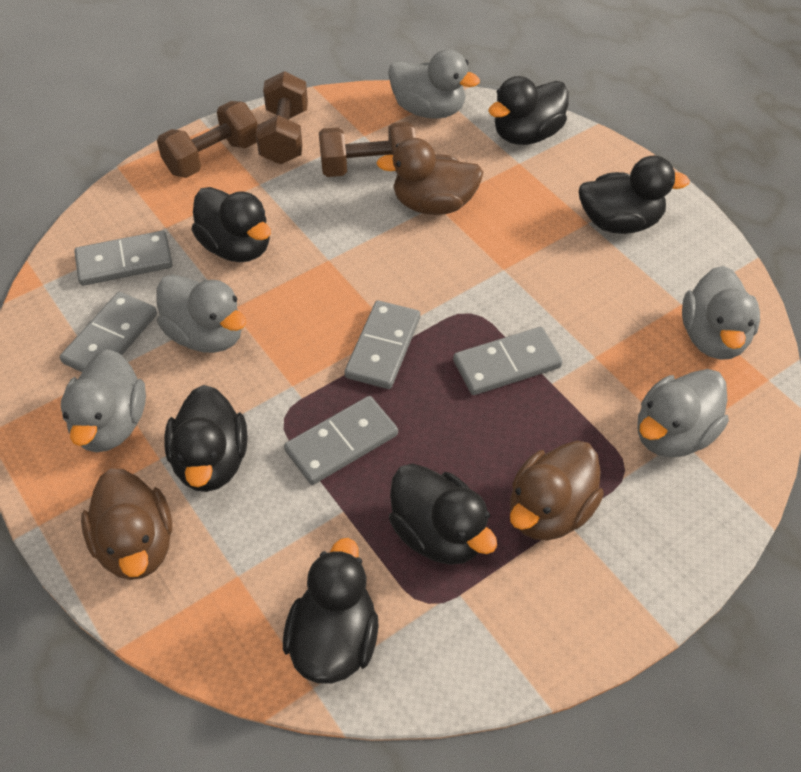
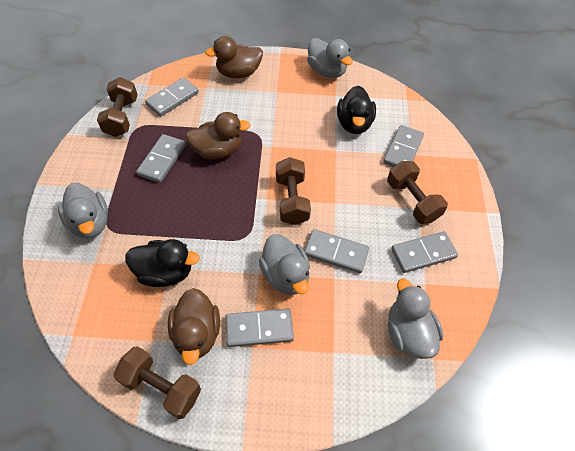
black duck: 6 -> 2
brown dumbbell: 3 -> 4
grey domino: 5 -> 6
grey duck: 5 -> 4

